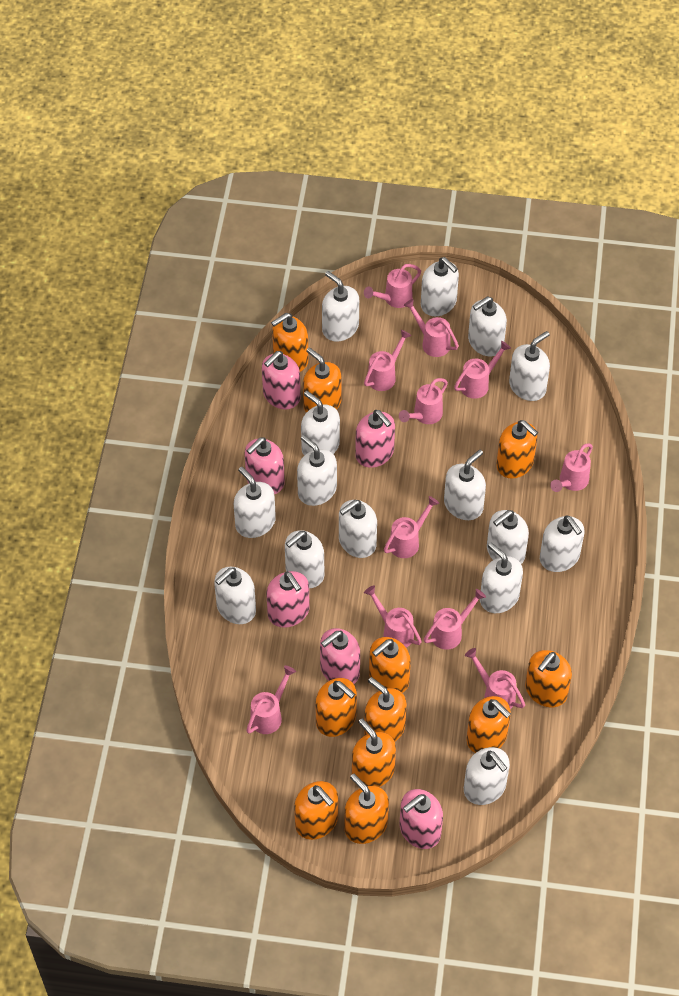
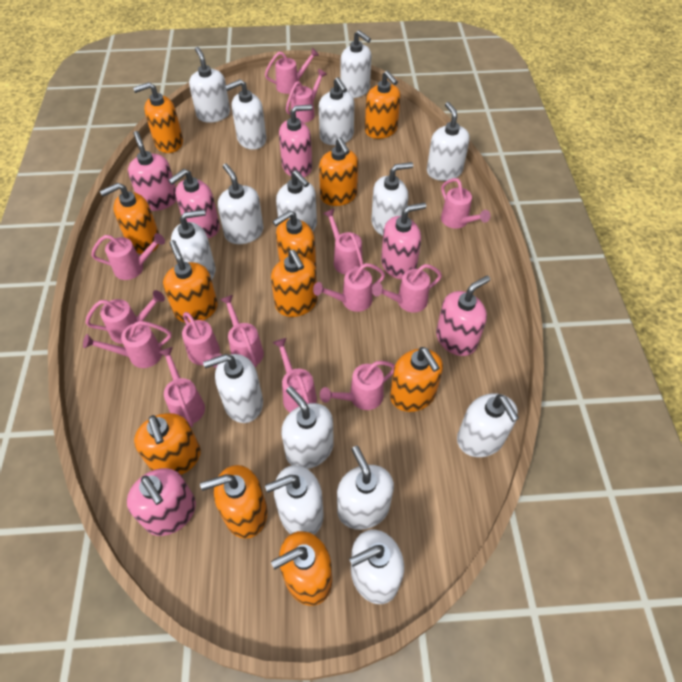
pink watering can: 11 -> 14

